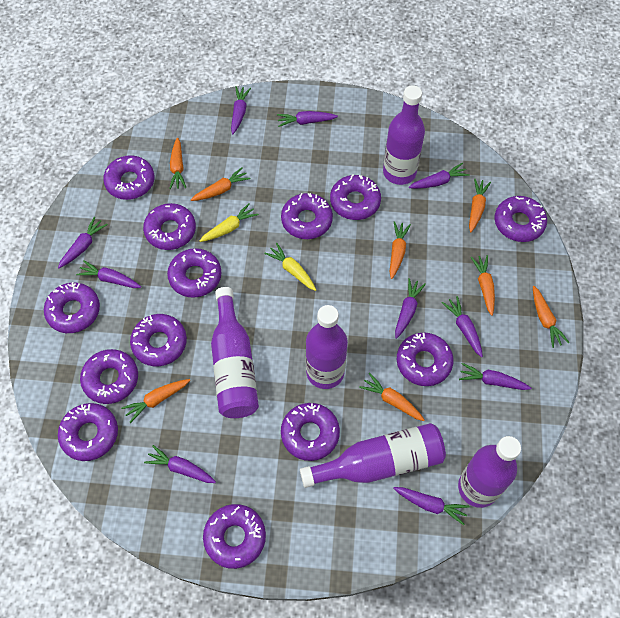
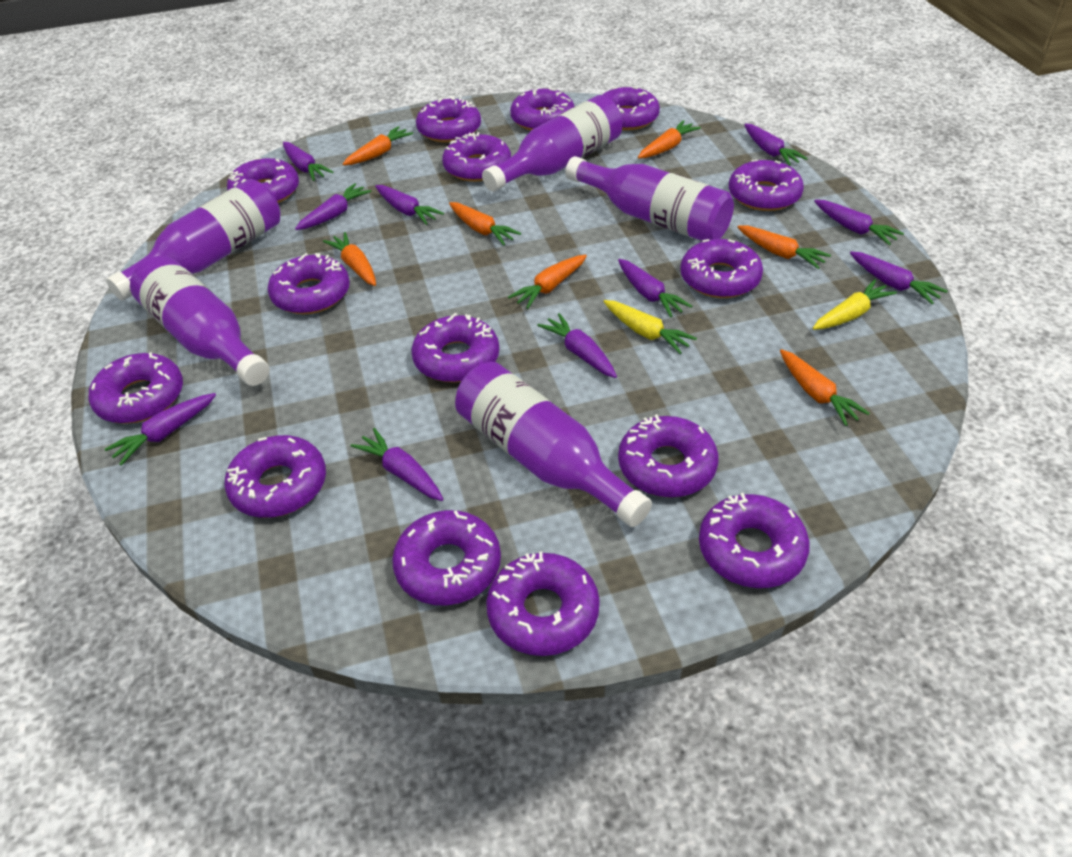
orange carrot: 8 -> 7
purple donut: 13 -> 15

